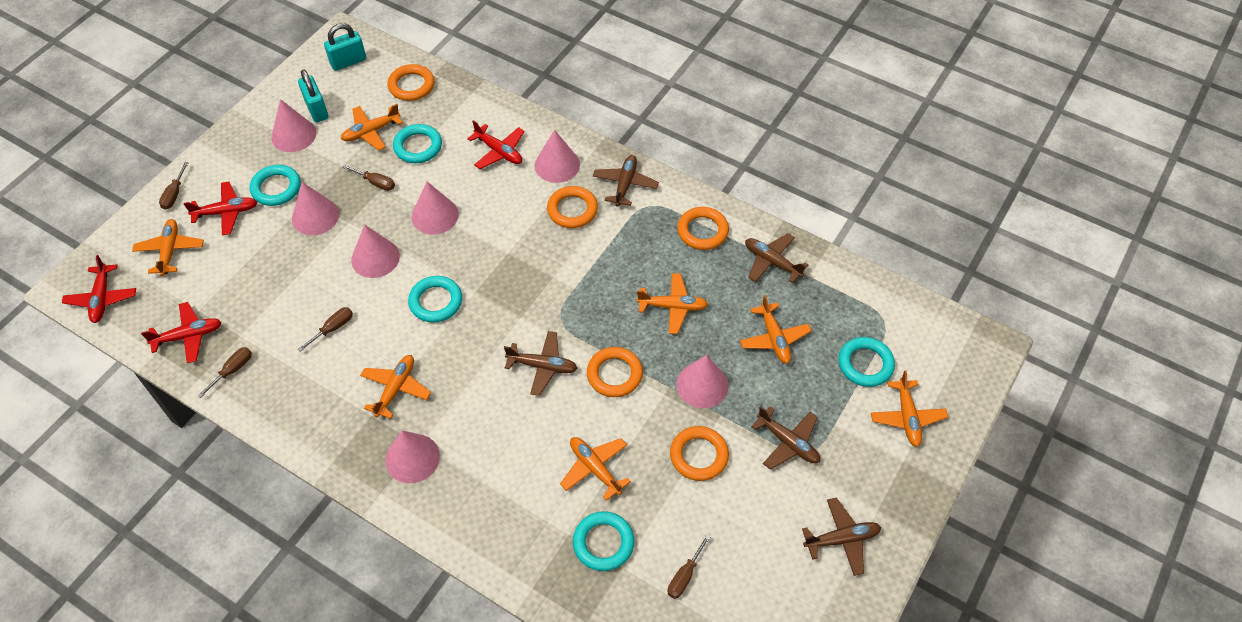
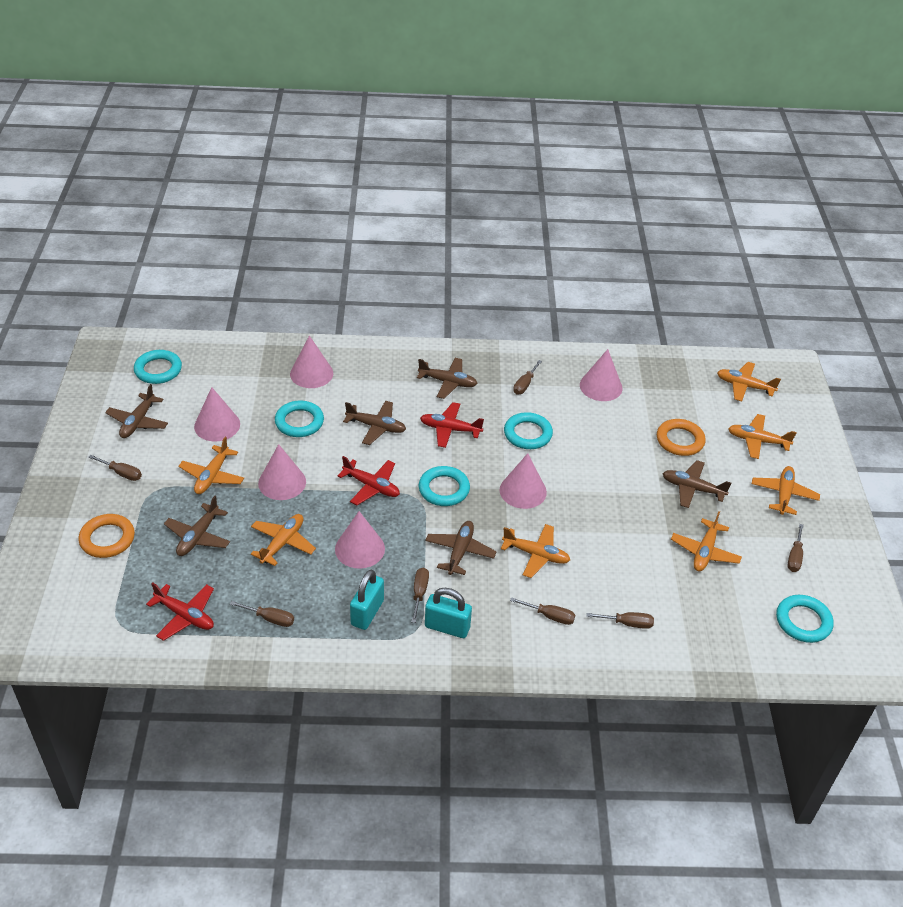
brown plane: 5 -> 6
brown screwdriver: 5 -> 7
orange ring: 5 -> 2
pink cone: 7 -> 6
red plane: 4 -> 3

